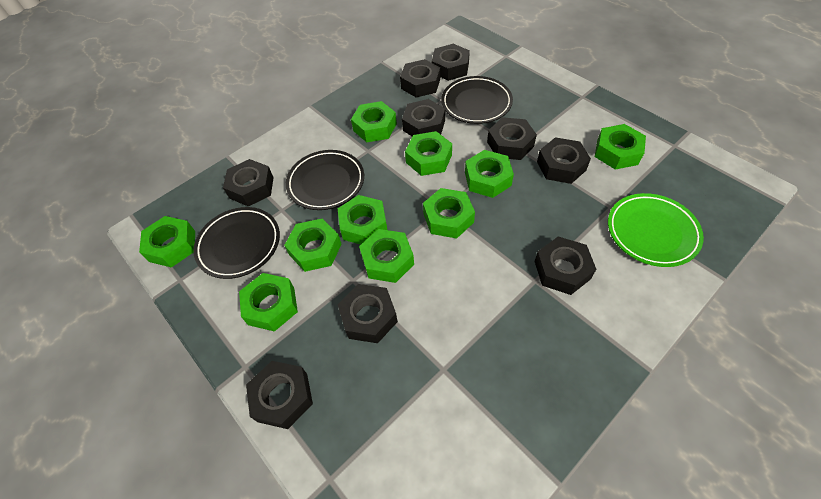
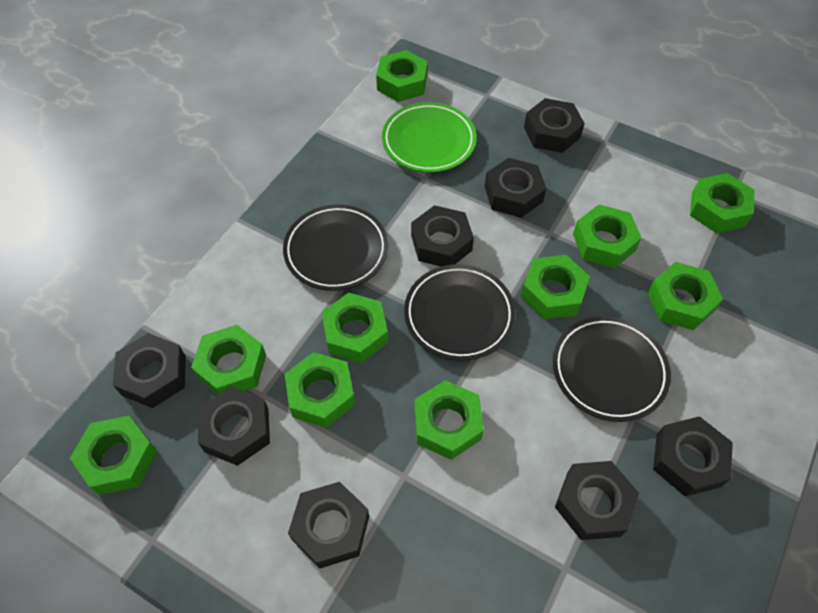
black nut: 9 -> 8

